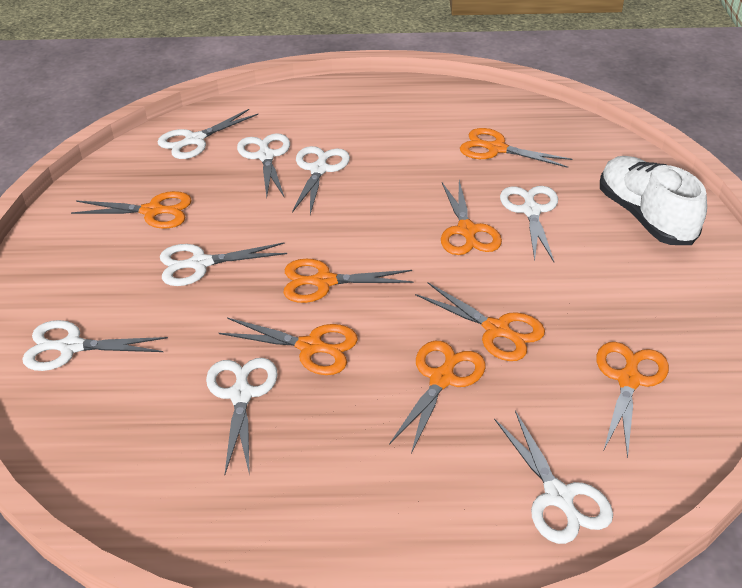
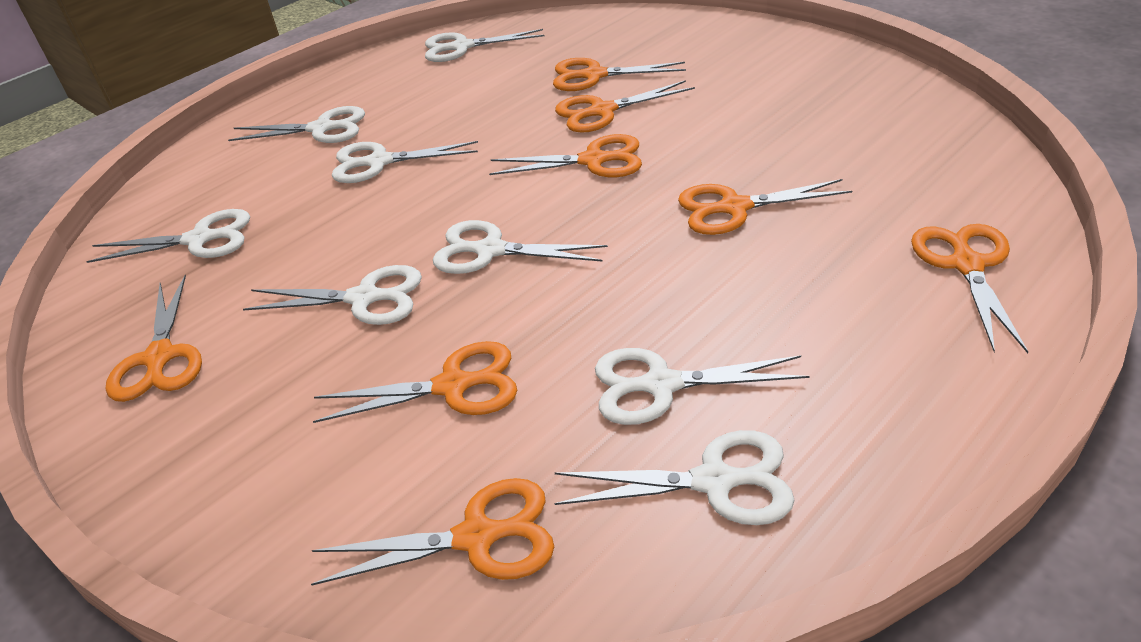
white shoe: 1 -> 0

